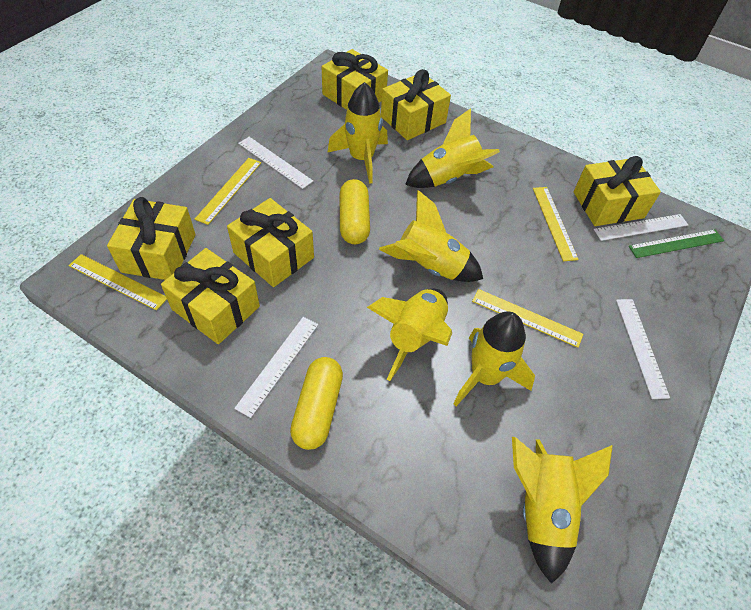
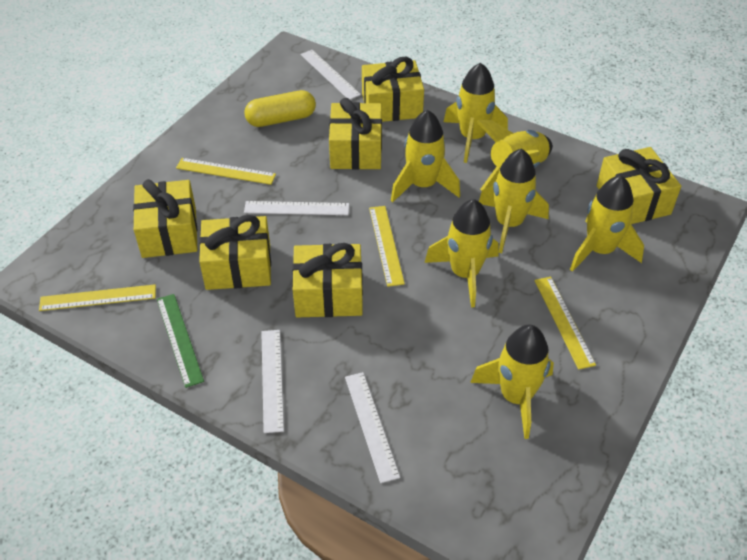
yellow capsule: 2 -> 1
yellow rocket: 6 -> 7

